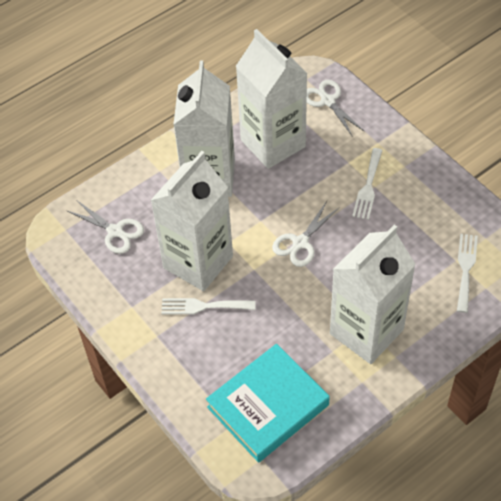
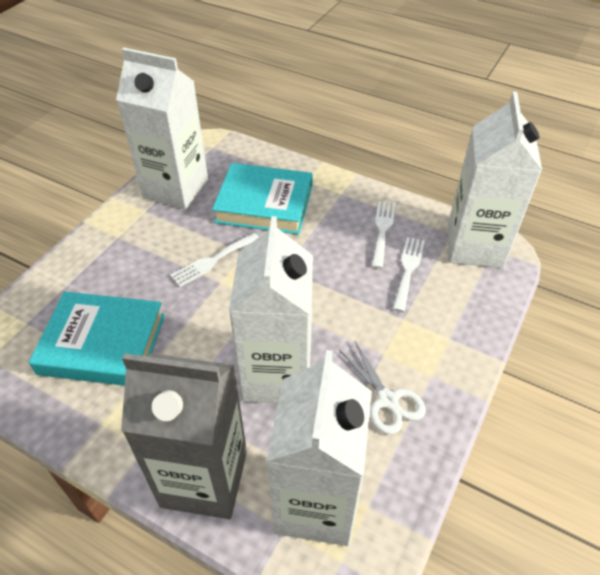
grey carton: 0 -> 1
turquoise book: 1 -> 2
white scissors: 3 -> 1

